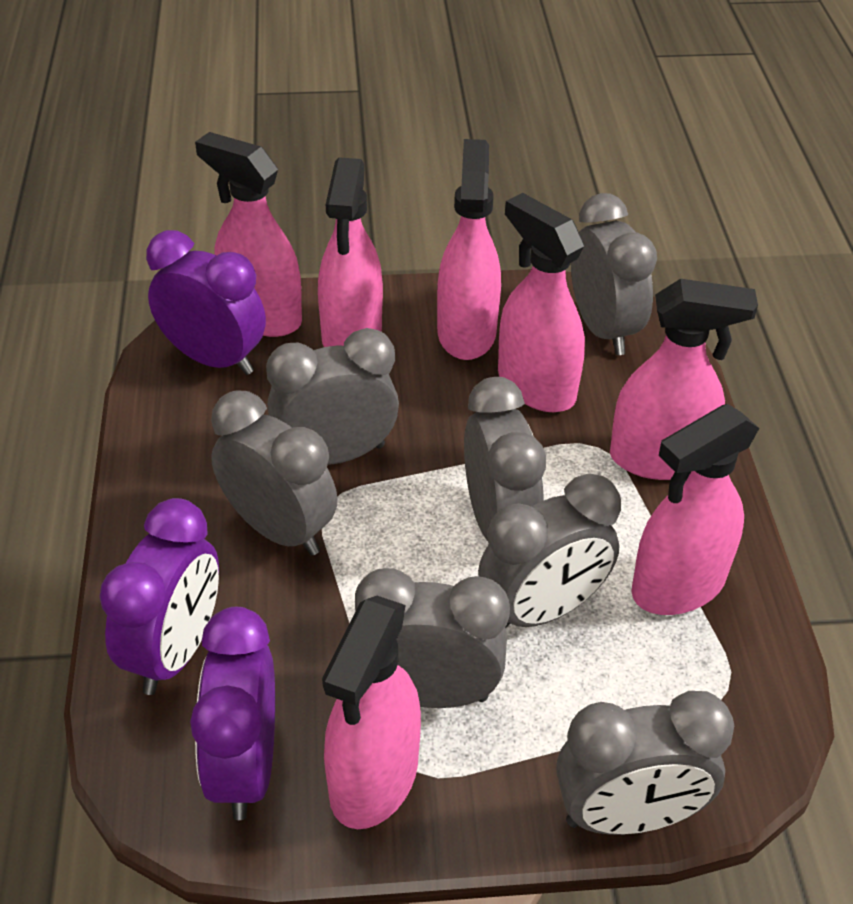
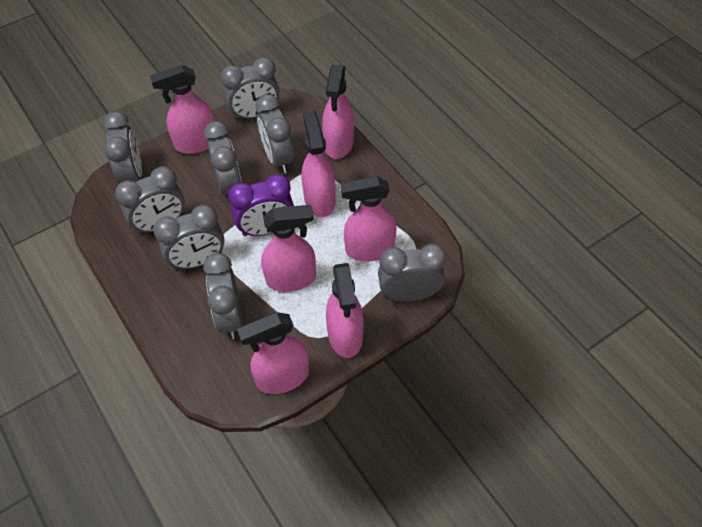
grey clock: 7 -> 8
purple clock: 3 -> 1

